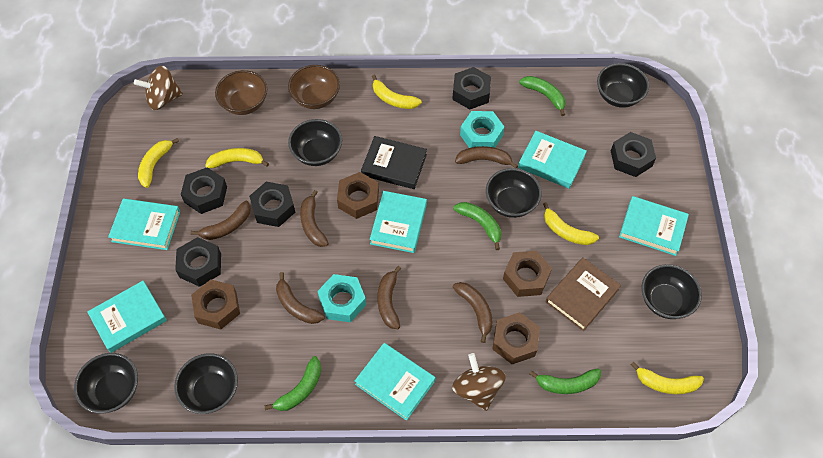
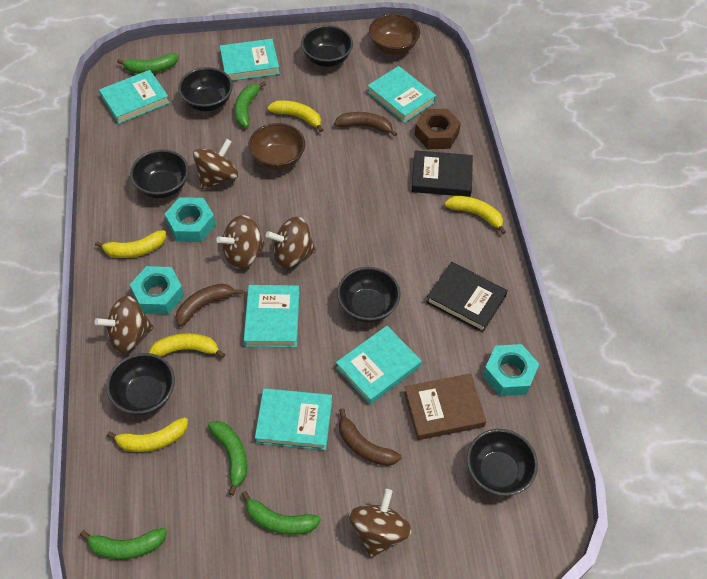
black book: 1 -> 2
black nut: 5 -> 0
brown banana: 6 -> 3
brown nut: 4 -> 1
brown spinning top: 2 -> 5
green banana: 4 -> 5
turquoise nut: 2 -> 3

